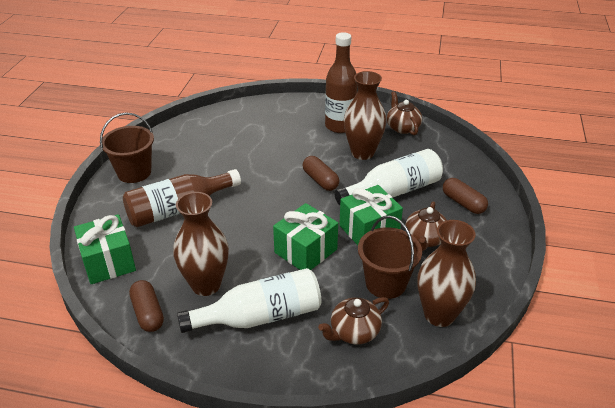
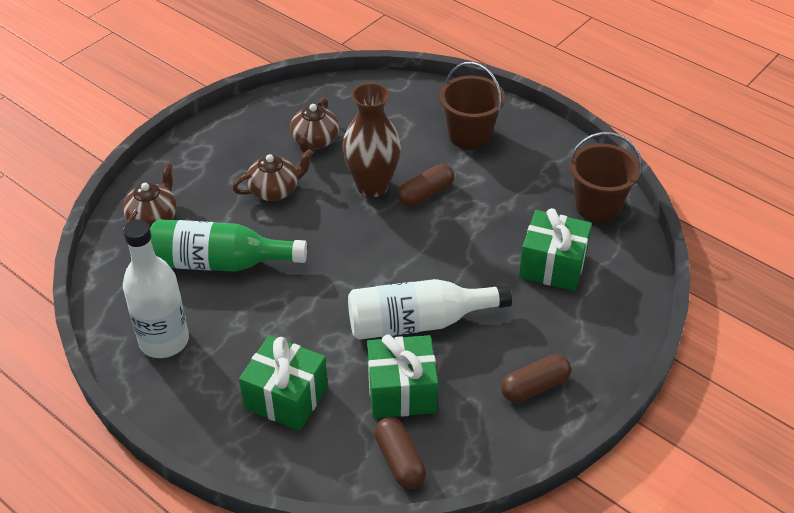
brown bottle: 2 -> 0
brown vase: 3 -> 1
green bottle: 0 -> 1

